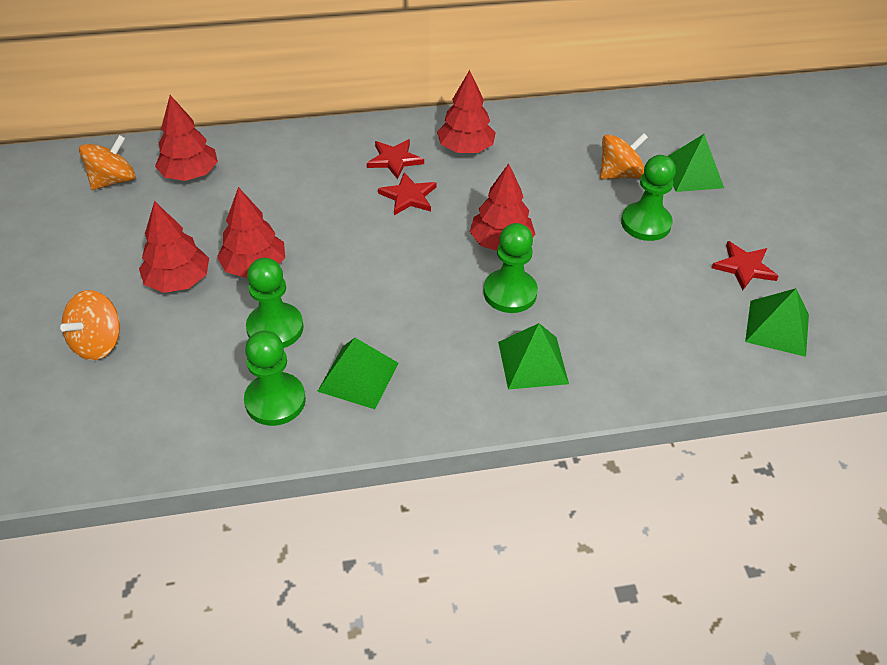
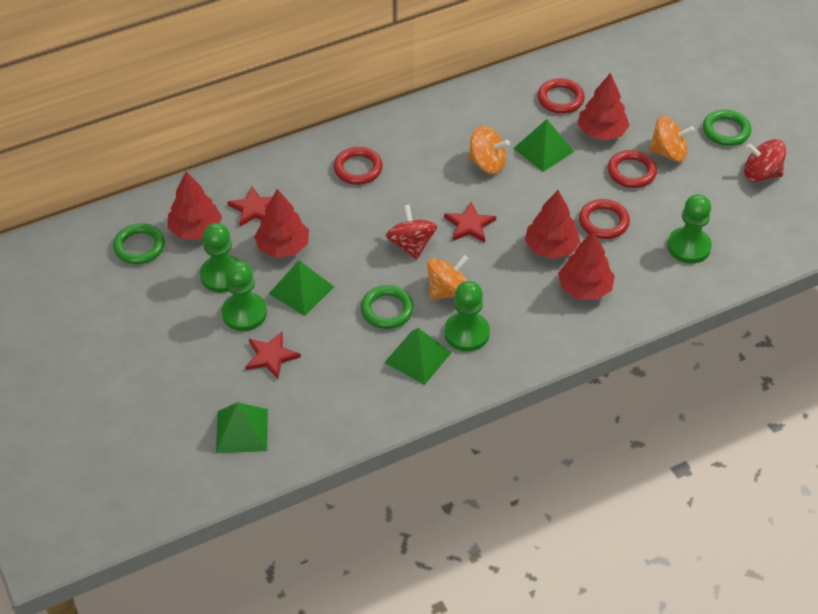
green ring: 0 -> 3
red ring: 0 -> 4
red spinning top: 0 -> 2

